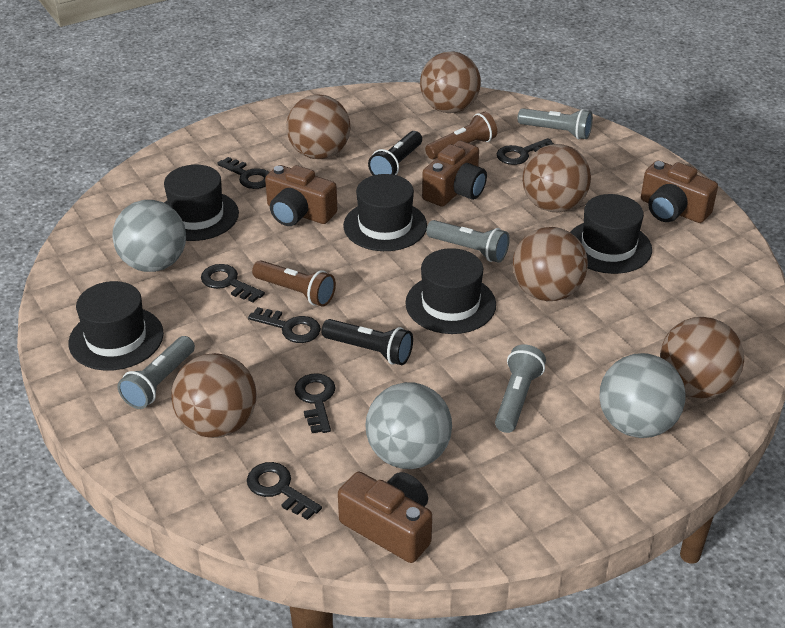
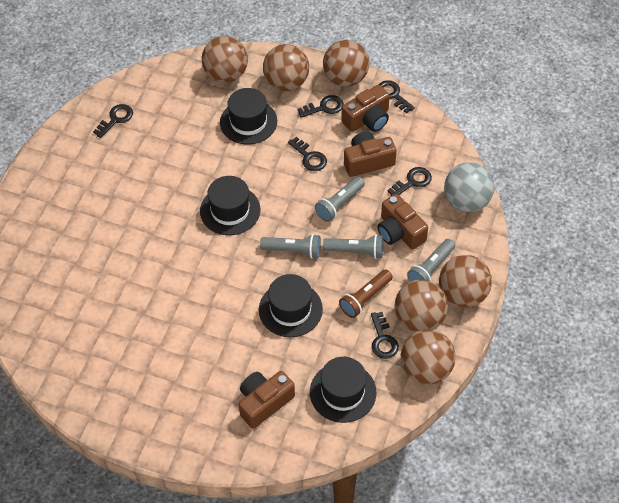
black flashlight: 2 -> 0
black hat: 5 -> 4
brown flashlight: 2 -> 1
grey ball: 3 -> 1

